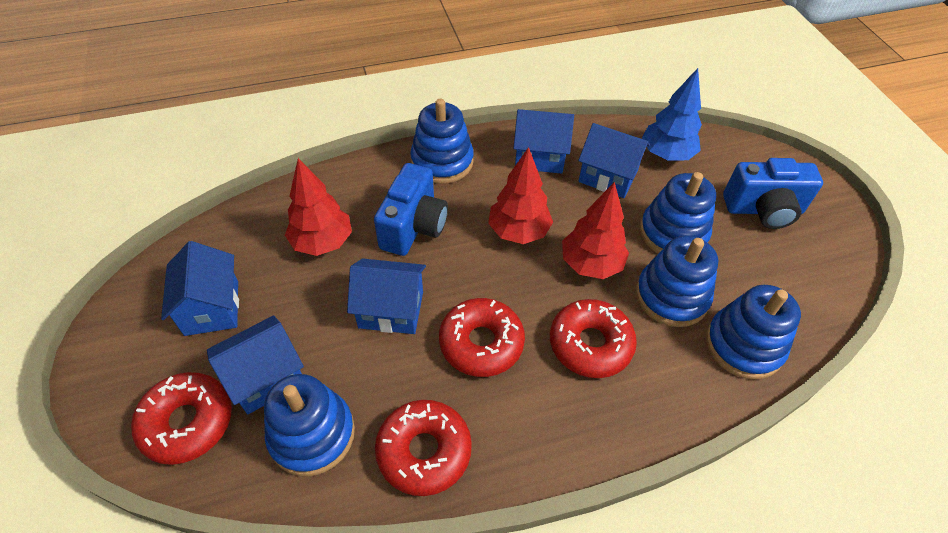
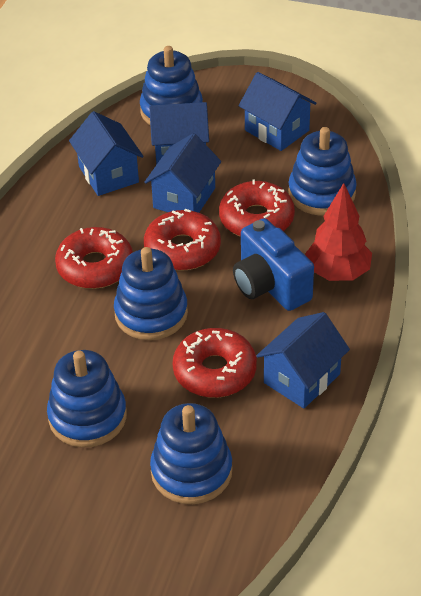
blue camera: 2 -> 1
blue tree: 1 -> 0
red tree: 3 -> 1

